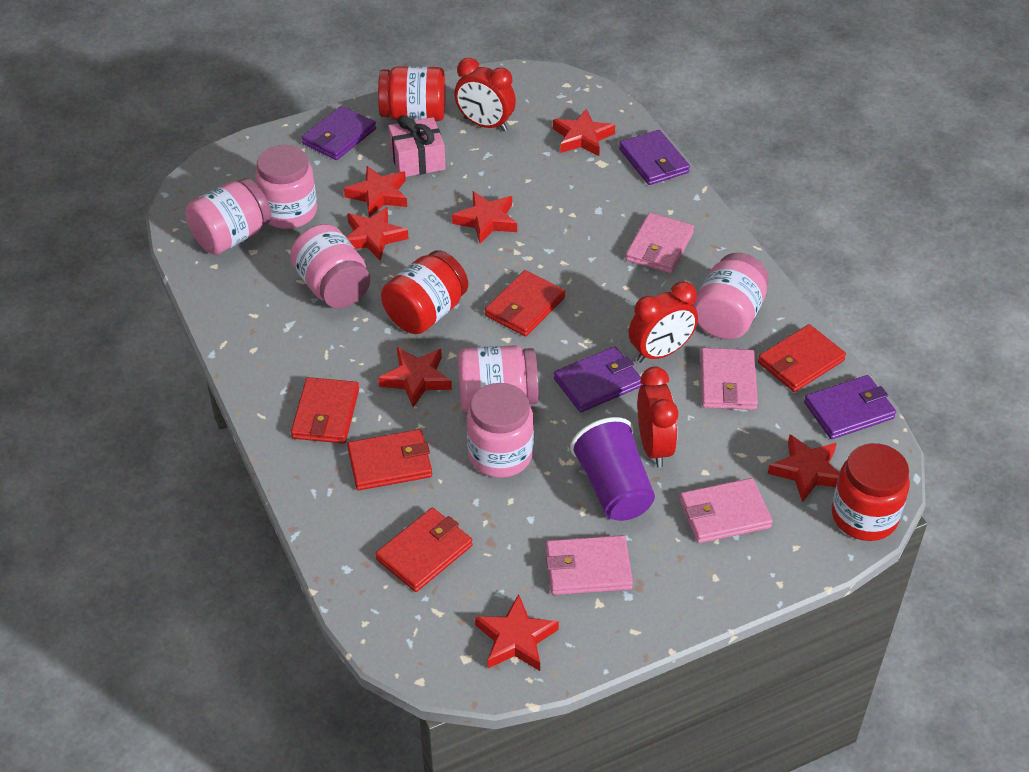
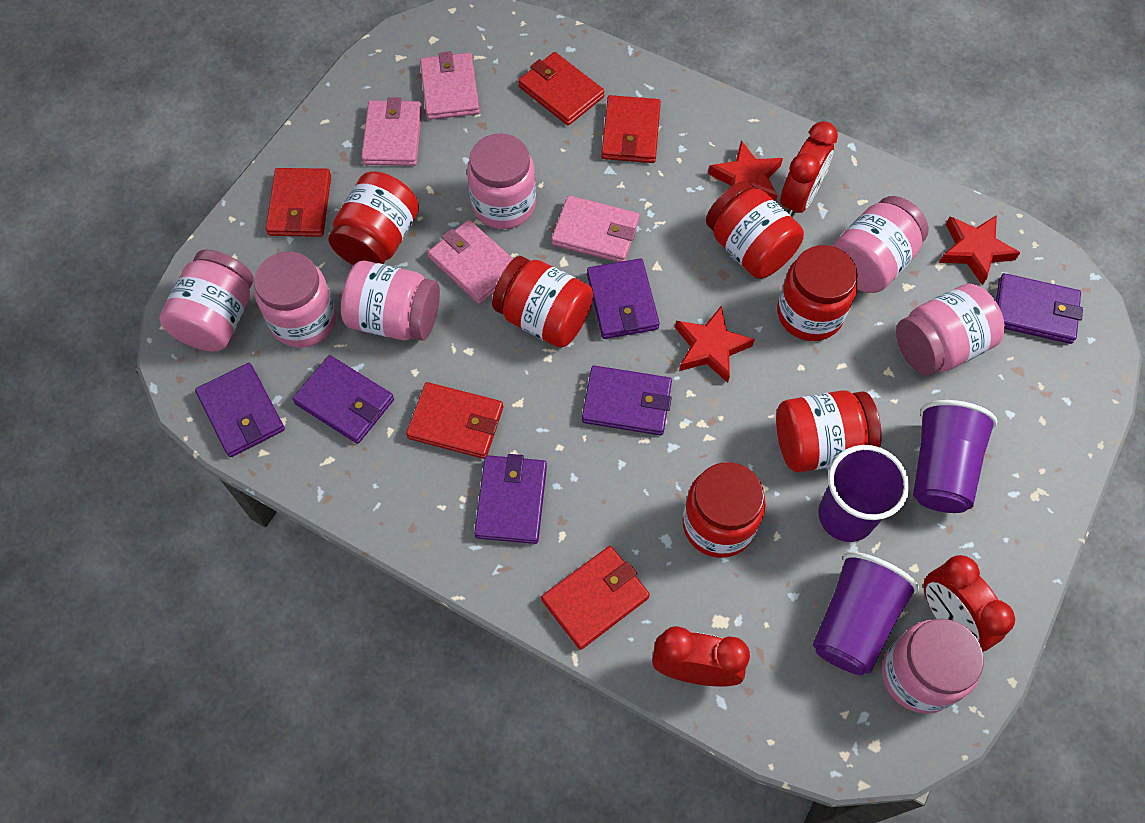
pink gift: 1 -> 0
pink jar: 6 -> 7
purple cup: 1 -> 3
purple wallet: 4 -> 6
red jar: 3 -> 6
red star: 7 -> 3

